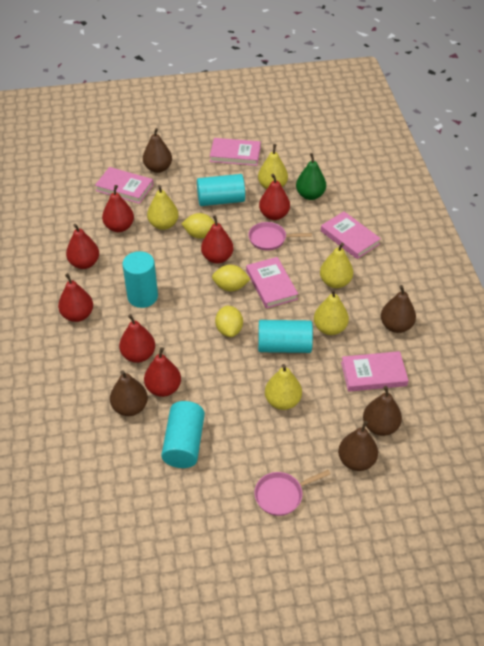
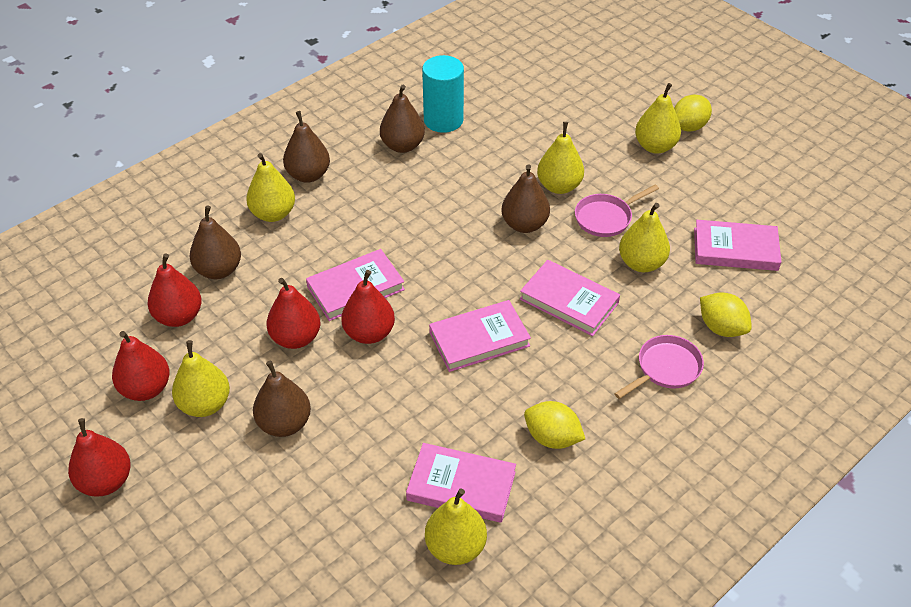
green pear: 1 -> 0
red pear: 7 -> 5
turquoise cylinder: 4 -> 1
yellow pear: 5 -> 6

